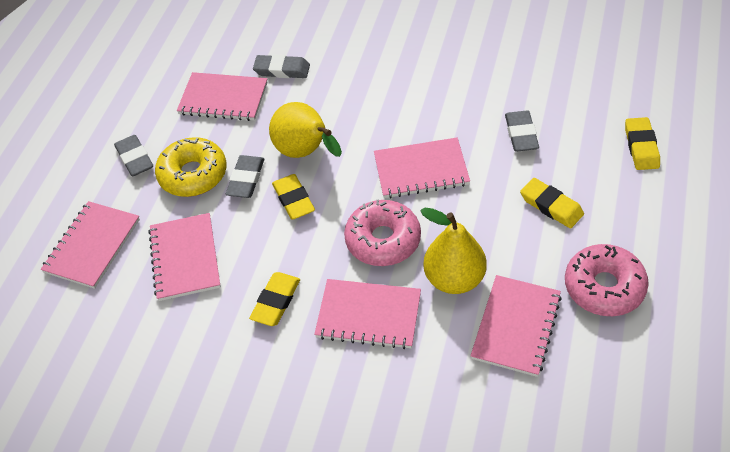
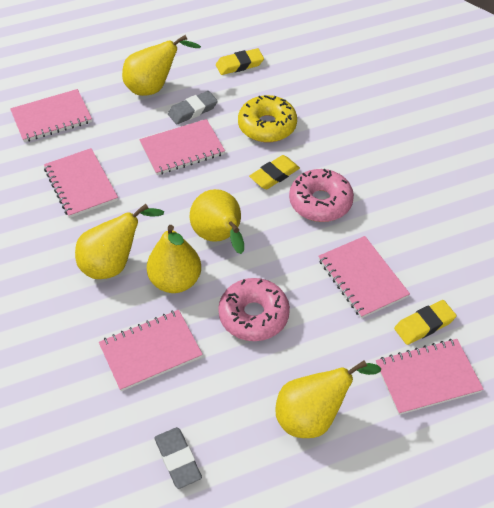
grey eraser: 4 -> 2
yellow eraser: 4 -> 3
yellow pear: 2 -> 5

